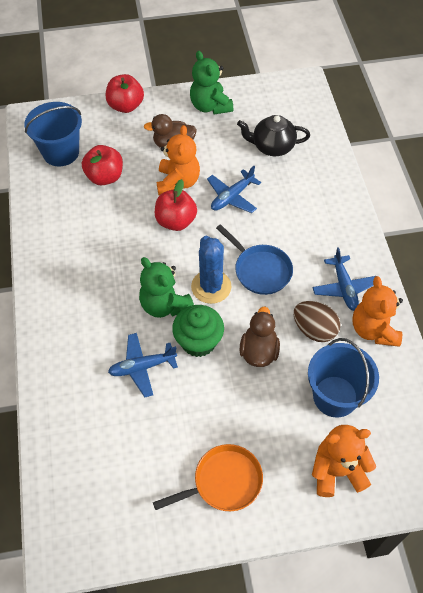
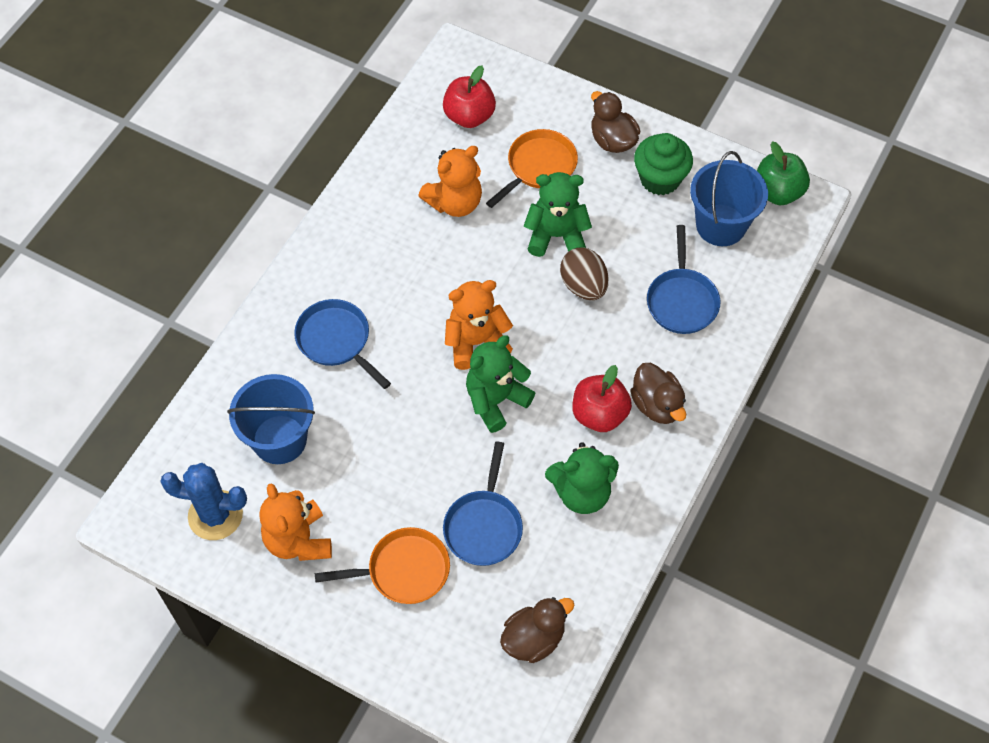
black teapot: 1 -> 0
blue pan: 1 -> 3
blue plane: 3 -> 0
brown duck: 2 -> 3
green apple: 0 -> 1
green teddy bear: 2 -> 3
orange pan: 1 -> 2
red apple: 3 -> 2

